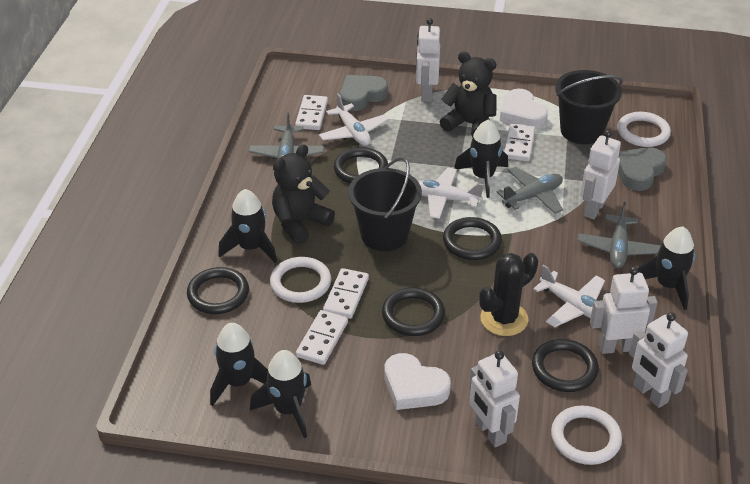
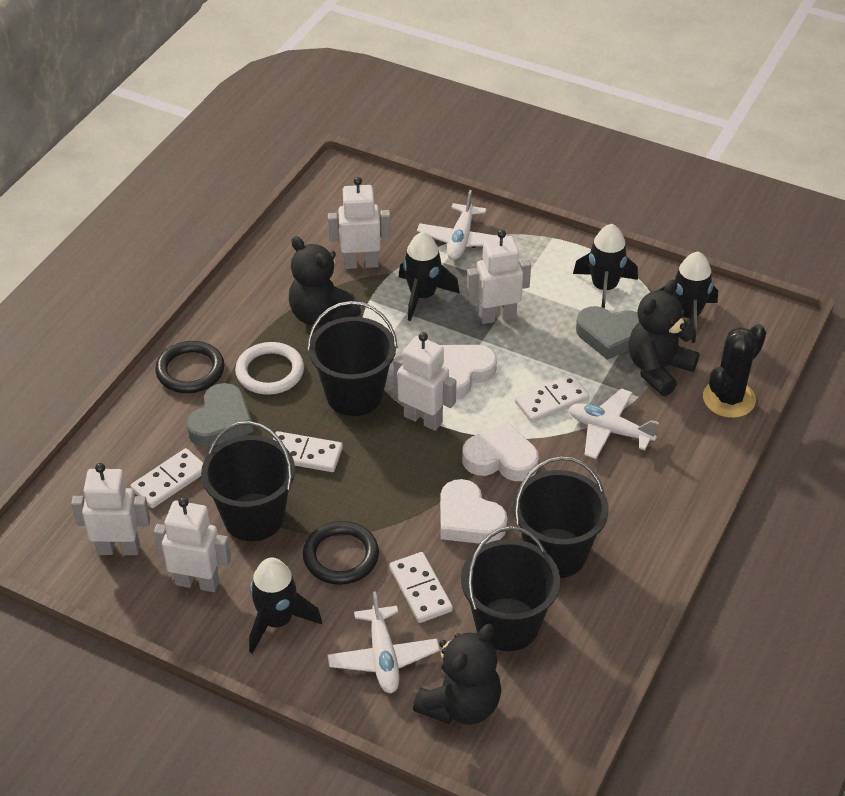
black bucket: 2 -> 4
black ring: 5 -> 2
black rocket: 5 -> 4
black teddy bear: 2 -> 3
grey plane: 3 -> 0
white heart: 2 -> 3
white ring: 3 -> 1

